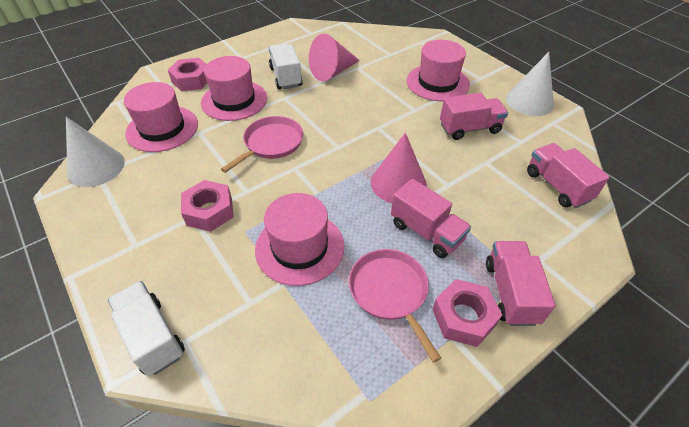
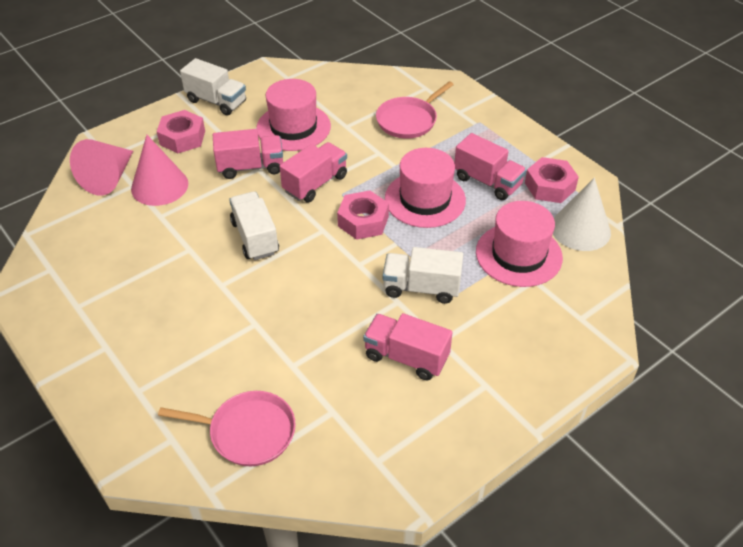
pink hat: 4 -> 3
white cone: 2 -> 1
white truck: 2 -> 3

